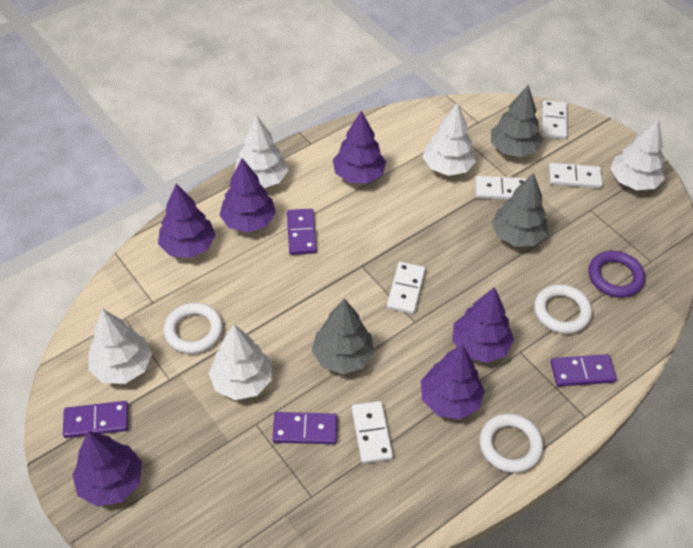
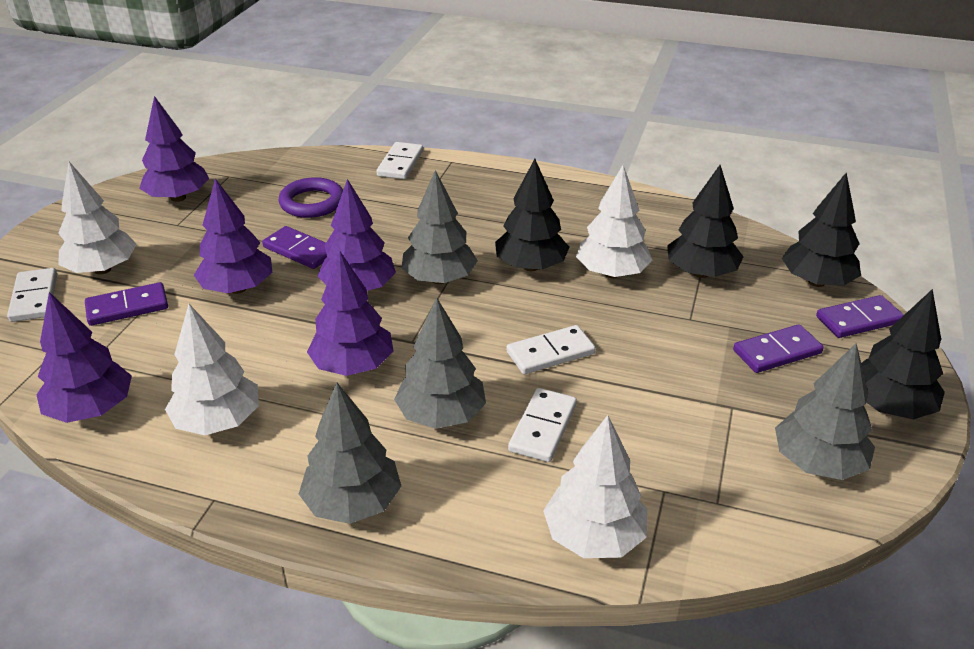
black tree: 0 -> 4
grey tree: 3 -> 4
purple tree: 6 -> 5
white domino: 5 -> 4
white ring: 3 -> 0
white tree: 5 -> 4

